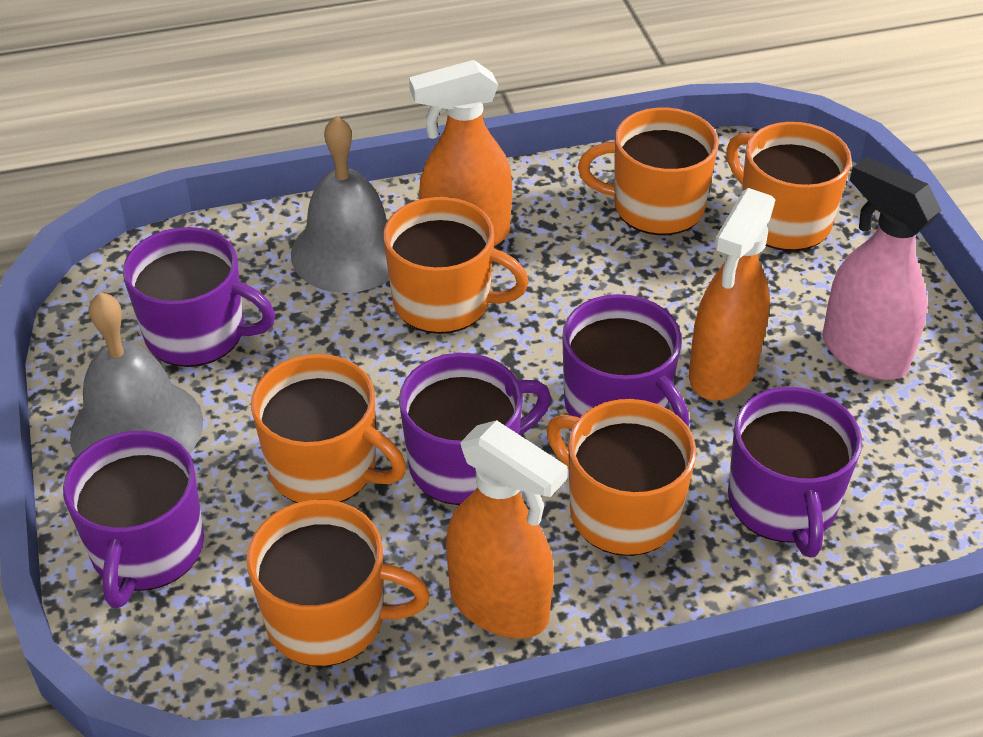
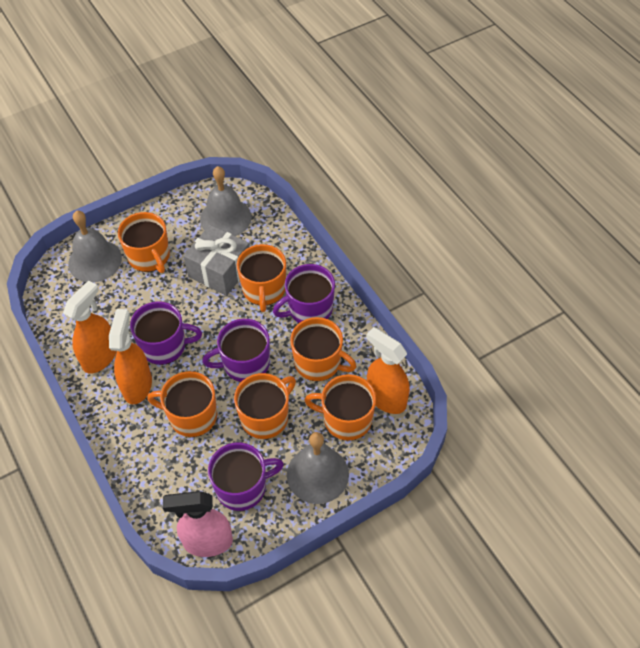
grey bell: 2 -> 3
grey gift: 0 -> 1
purple mug: 5 -> 4

